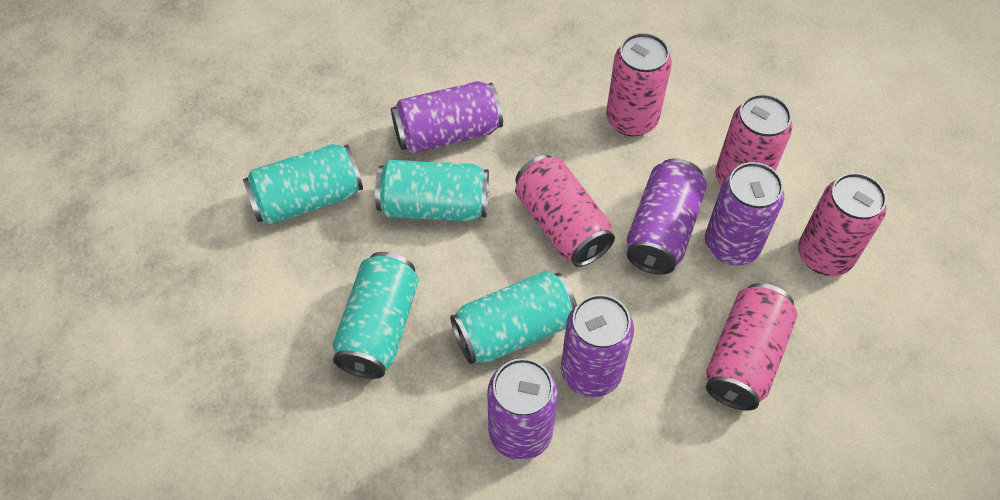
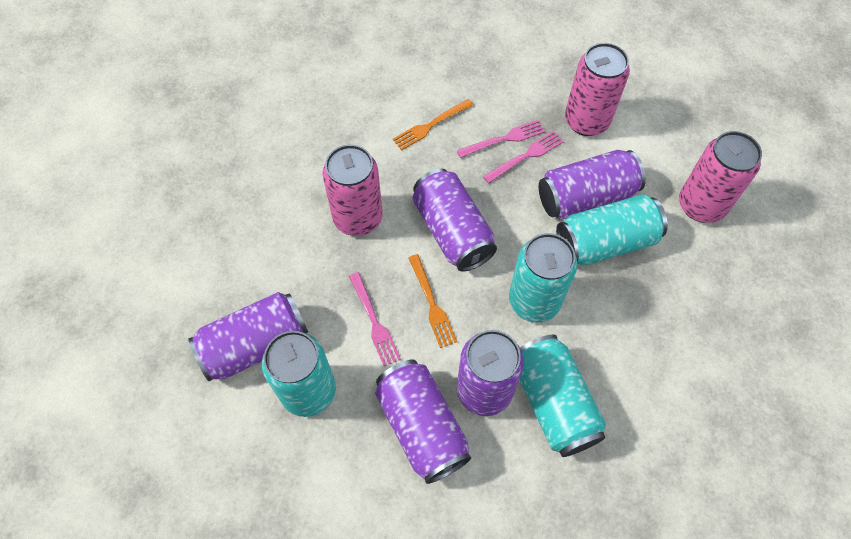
orange fork: 0 -> 2
pink can: 5 -> 3
pink fork: 0 -> 3

